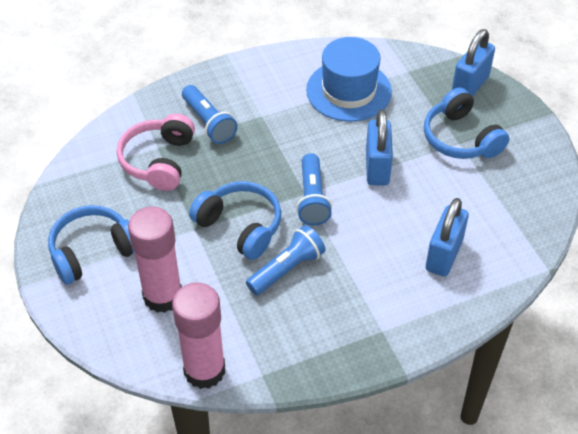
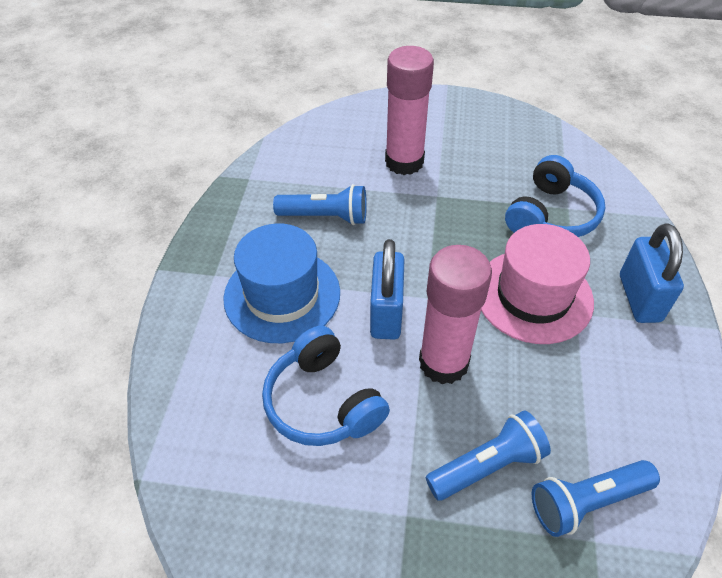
blue headphones: 3 -> 2
blue padlock: 3 -> 2
pink hat: 0 -> 1
pink headphones: 1 -> 0

